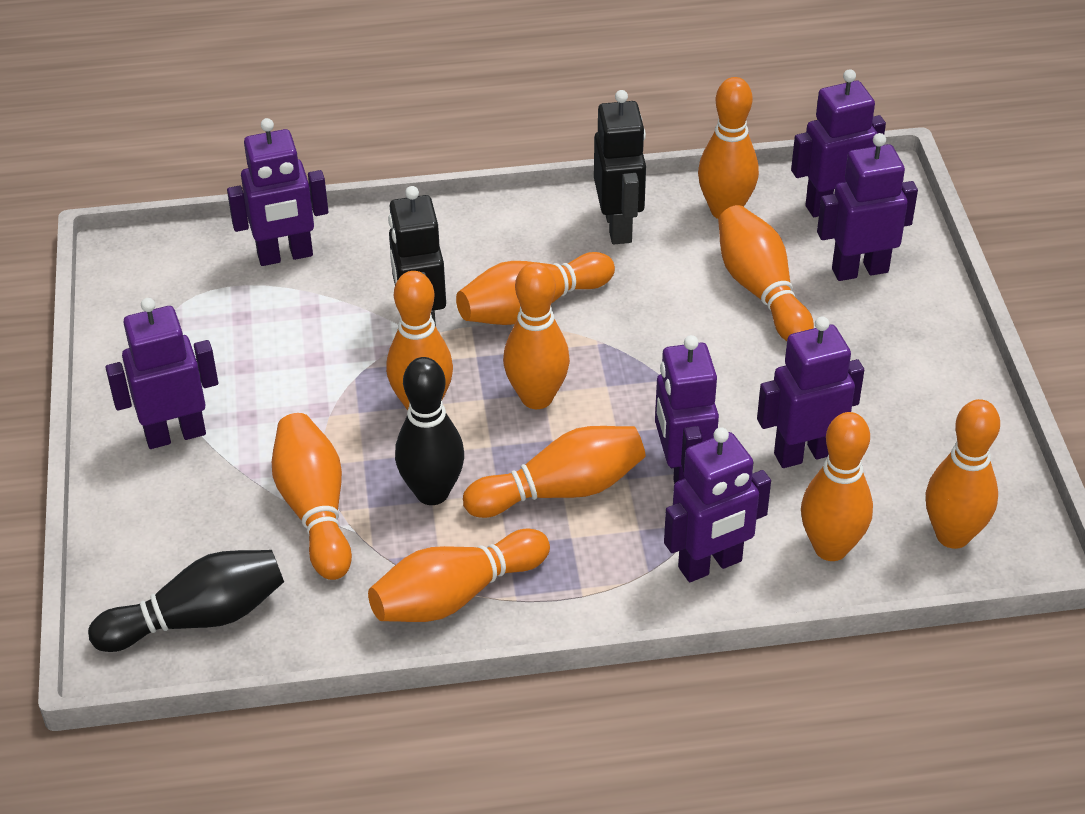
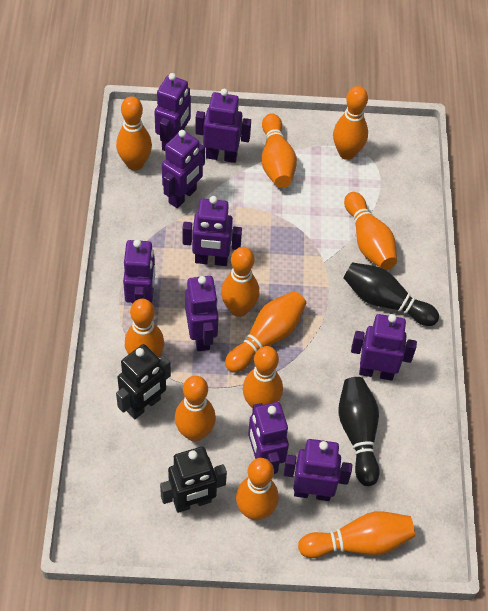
orange bowling pin: 10 -> 11
purple robot: 7 -> 9

